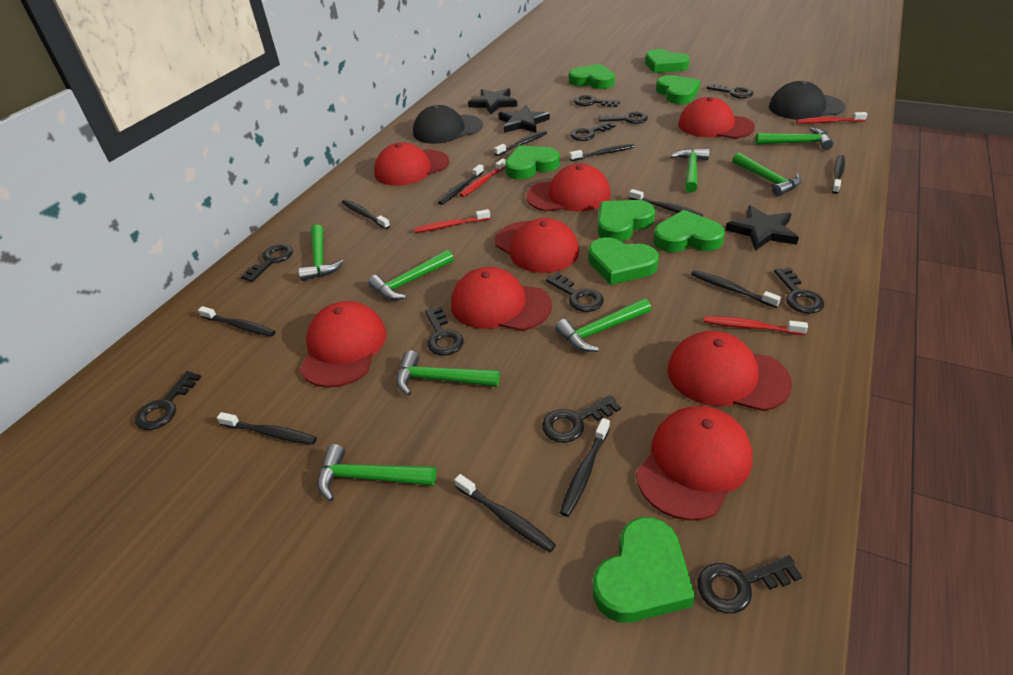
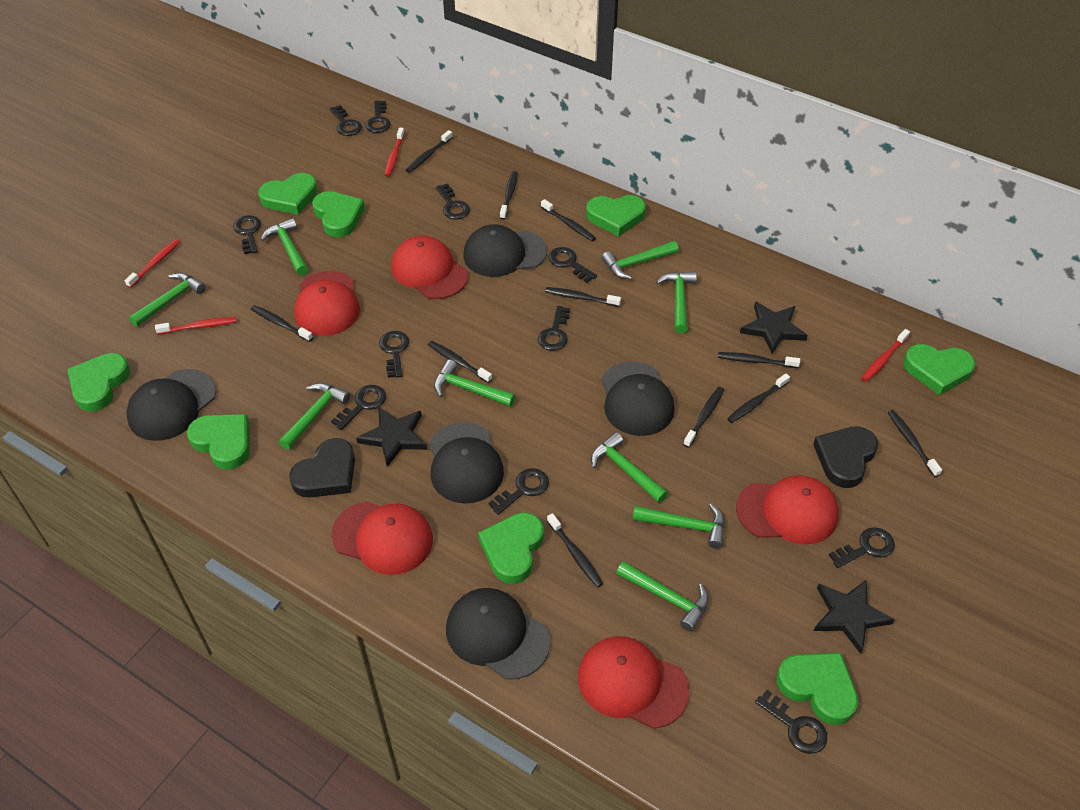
black cap: 2 -> 5
black heart: 0 -> 2
green hammer: 8 -> 9
red cap: 8 -> 5

